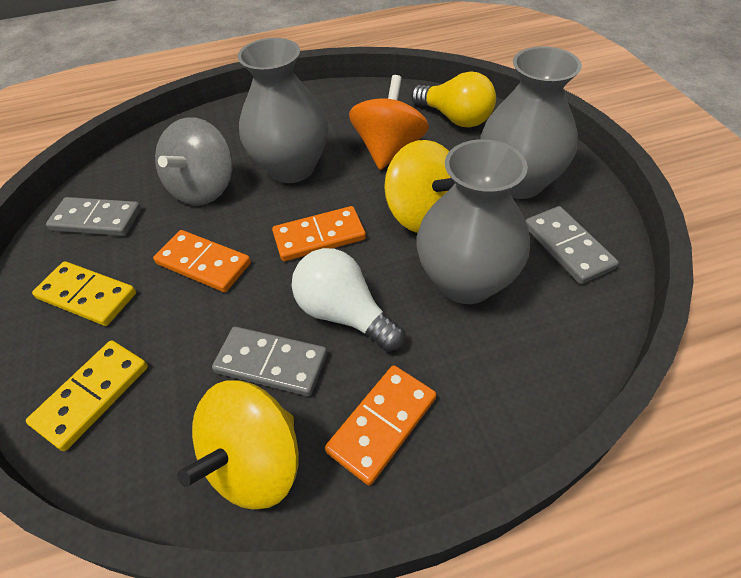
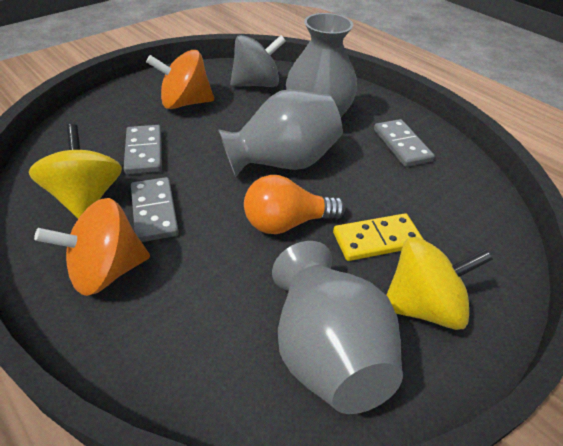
orange domino: 3 -> 0
orange light bulb: 0 -> 1
orange spinning top: 1 -> 2
white light bulb: 1 -> 0
yellow domino: 2 -> 1
yellow light bulb: 1 -> 0

